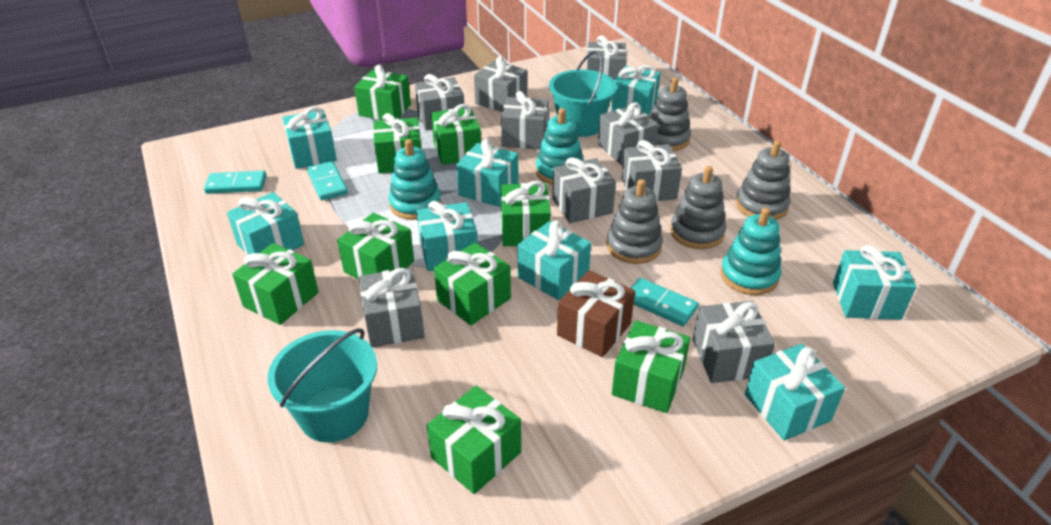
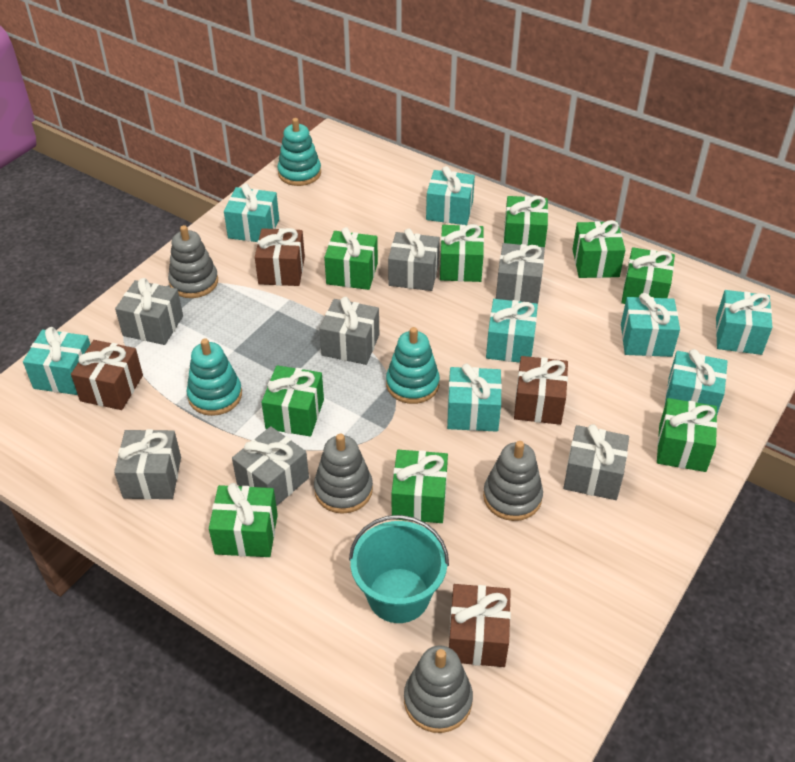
brown gift: 1 -> 4
grey gift: 9 -> 7
turquoise bucket: 2 -> 1
turquoise domino: 3 -> 0

